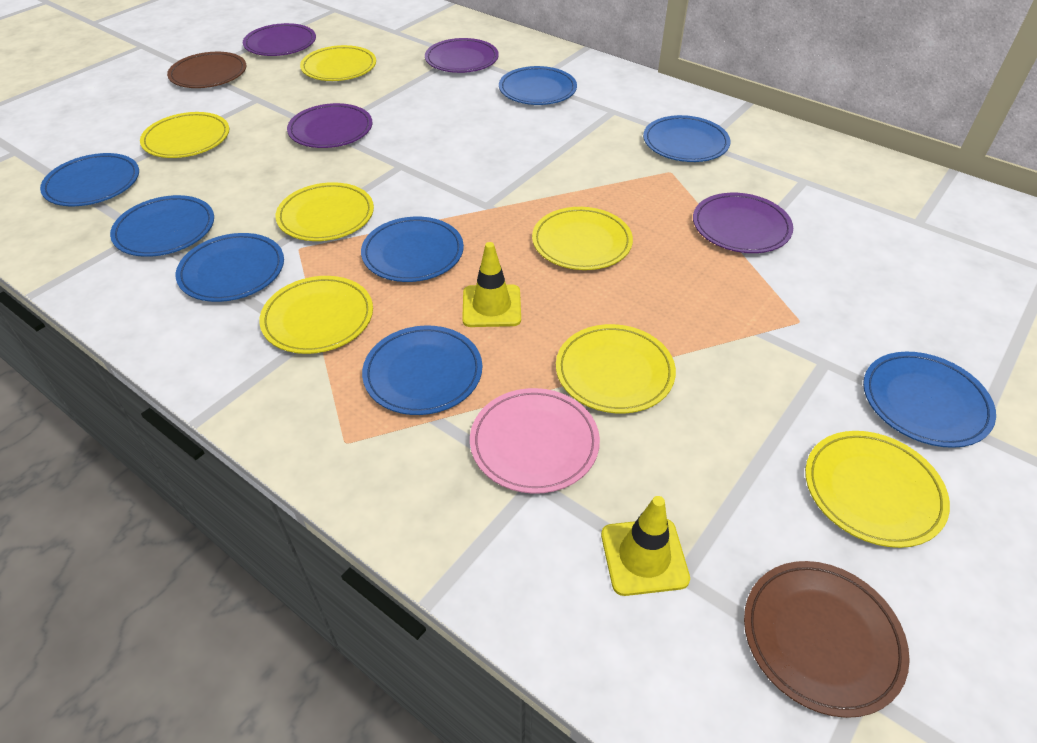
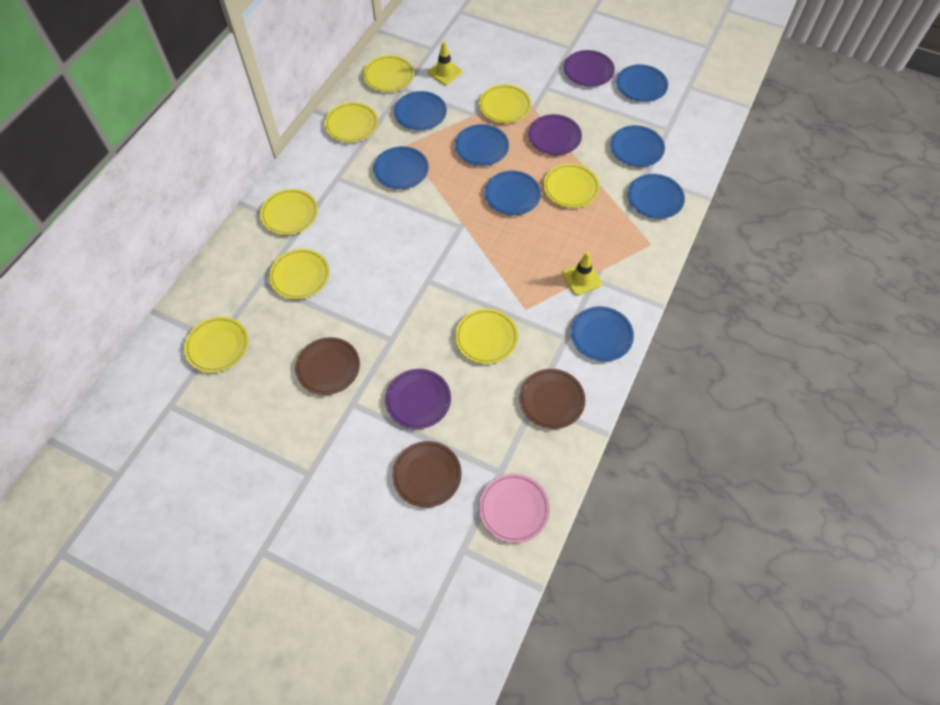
brown plate: 2 -> 3
purple plate: 4 -> 3
yellow plate: 7 -> 8

